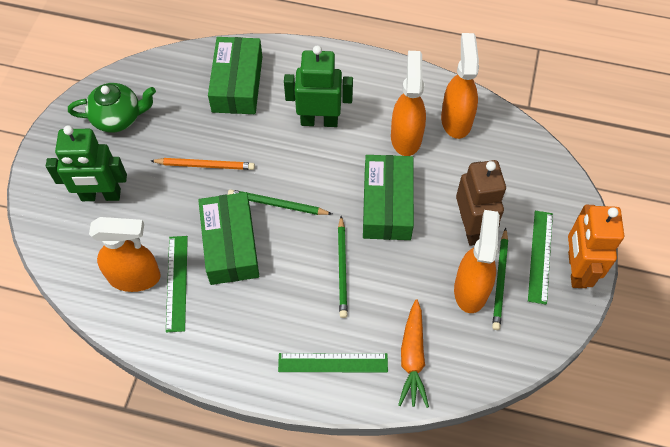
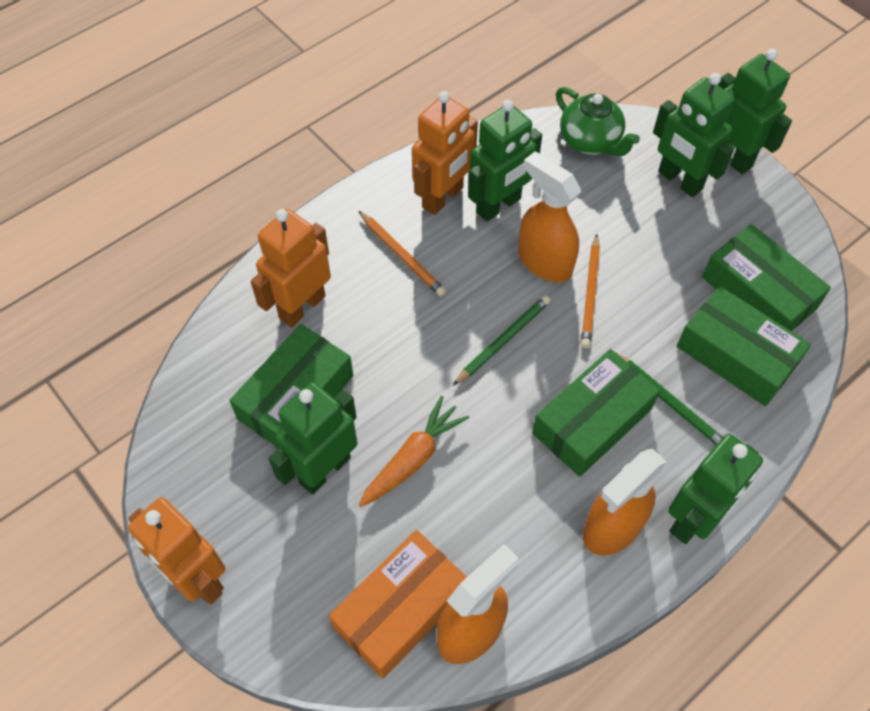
brown robot: 1 -> 0
green box: 3 -> 4
green pencil: 3 -> 2
green robot: 2 -> 5
green ruler: 3 -> 0
orange box: 0 -> 1
orange pencil: 1 -> 2
orange robot: 1 -> 3
orange spray bottle: 4 -> 3

